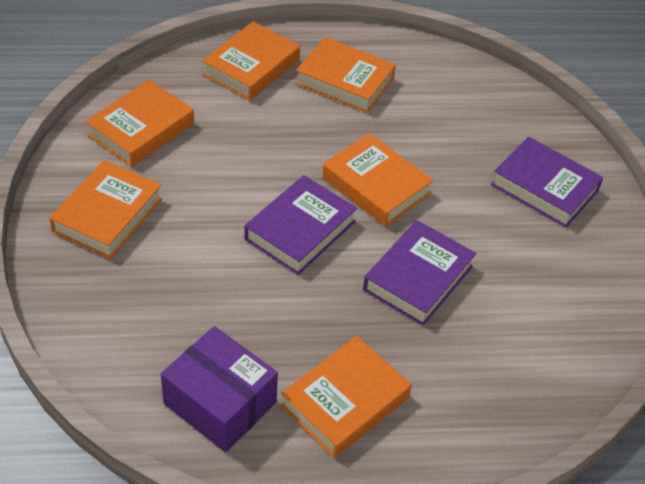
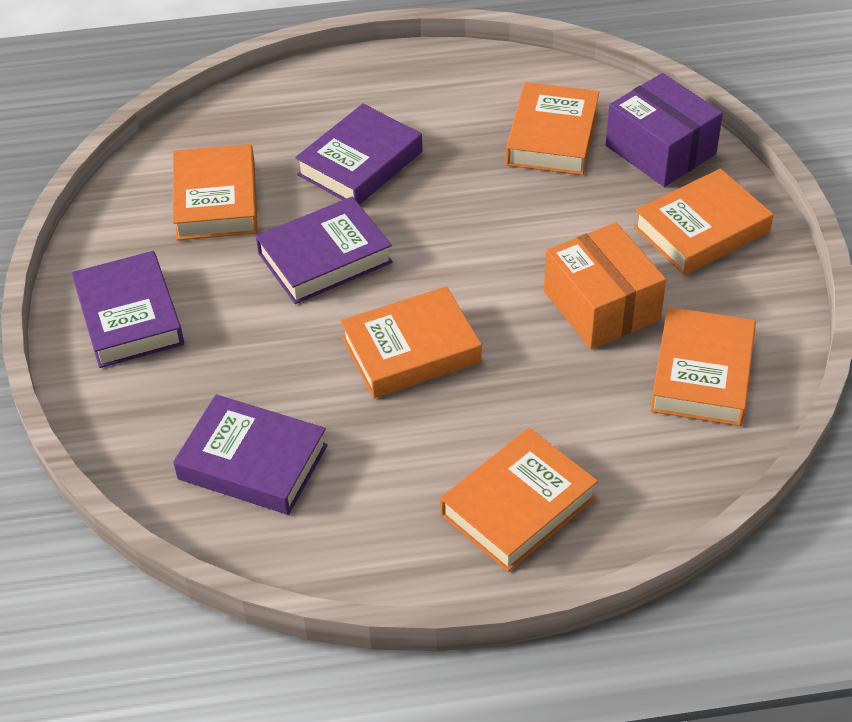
orange box: 0 -> 1
purple book: 3 -> 4

